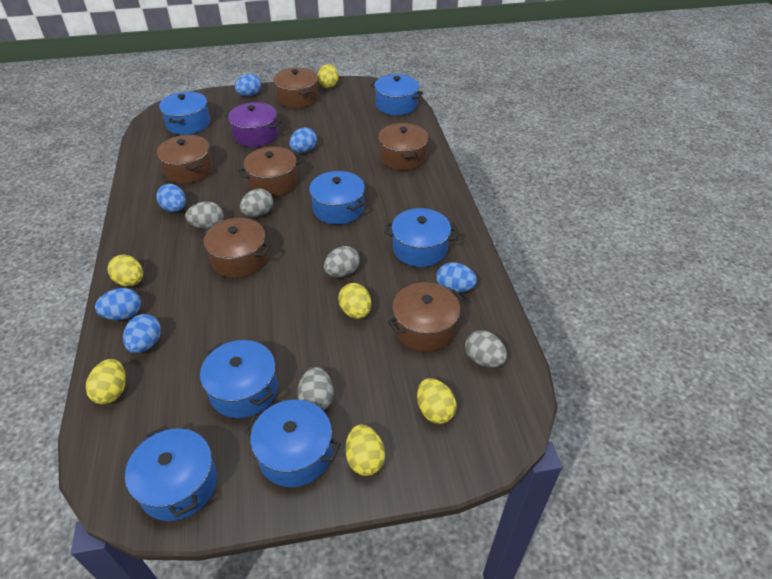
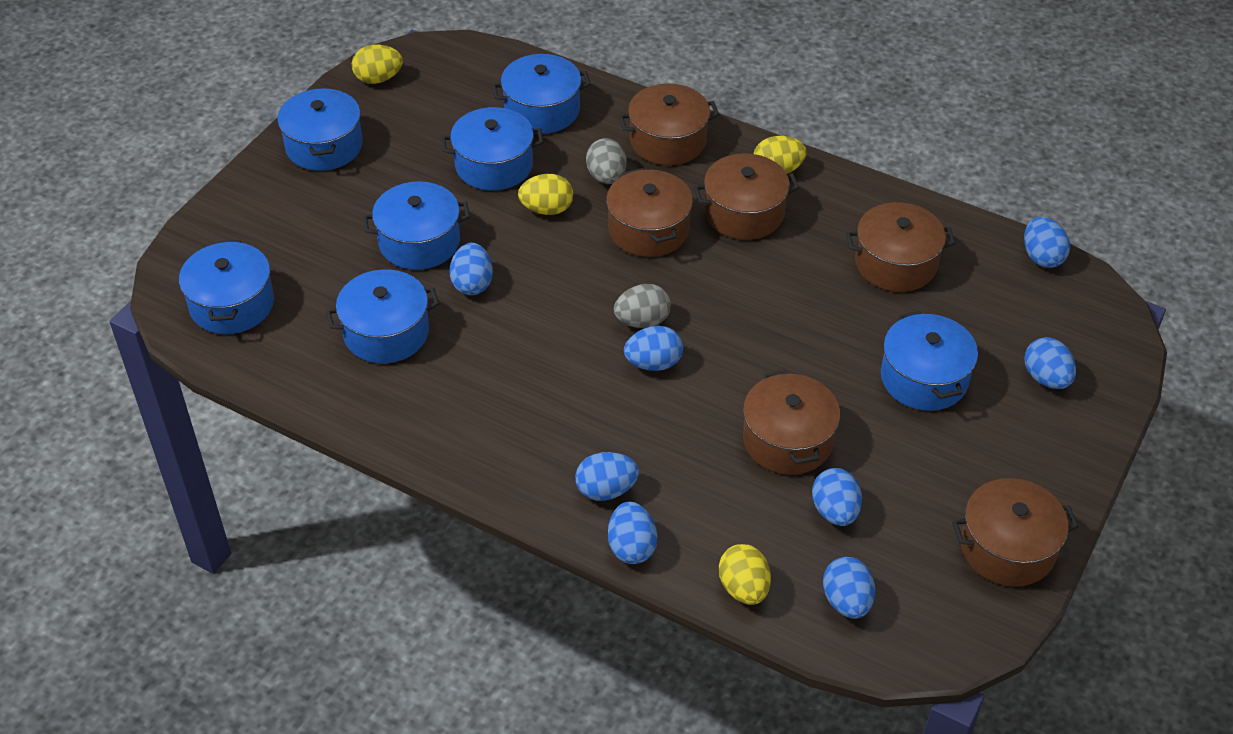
blue egg: 6 -> 8
grey egg: 5 -> 2
purple pot: 1 -> 0
yellow egg: 6 -> 4

